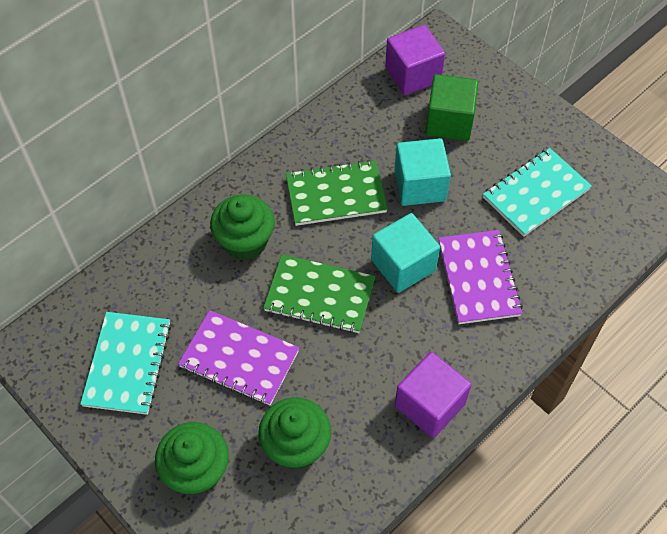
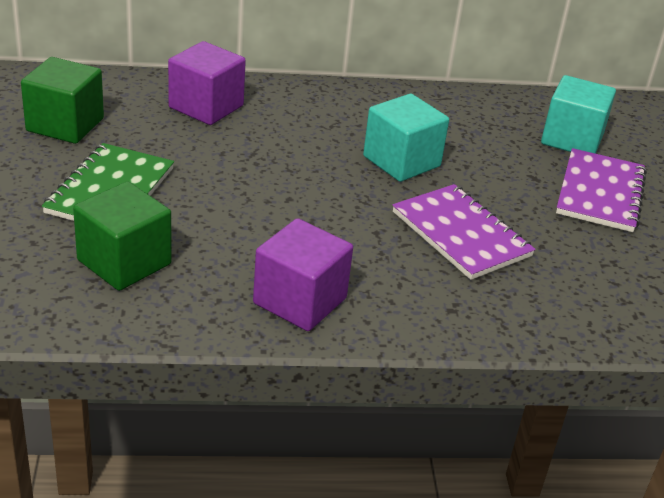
green cube: 1 -> 2
green cupcake: 3 -> 0
green notebook: 2 -> 1
turquoise notebook: 2 -> 0

